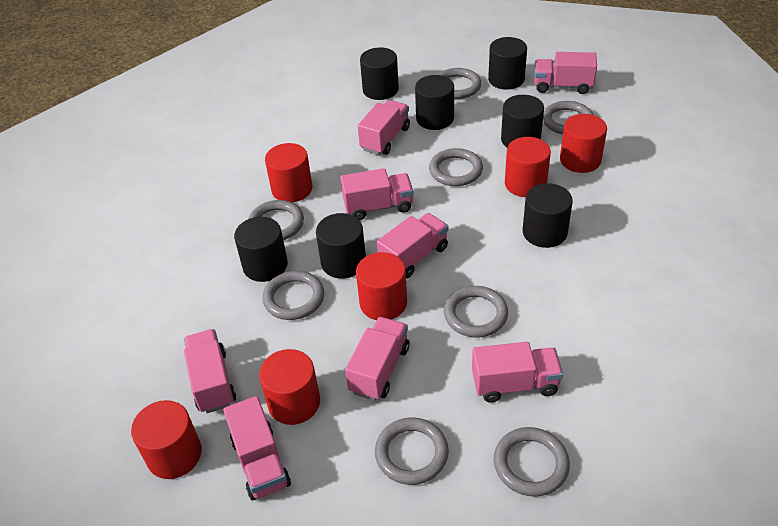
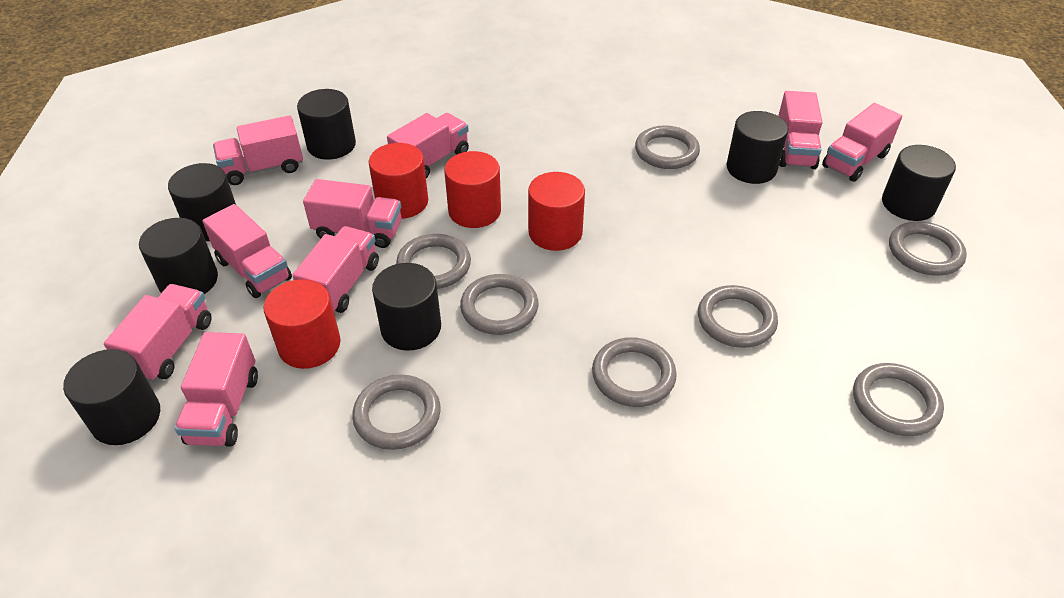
pink truck: 8 -> 9
red cylinder: 6 -> 4

